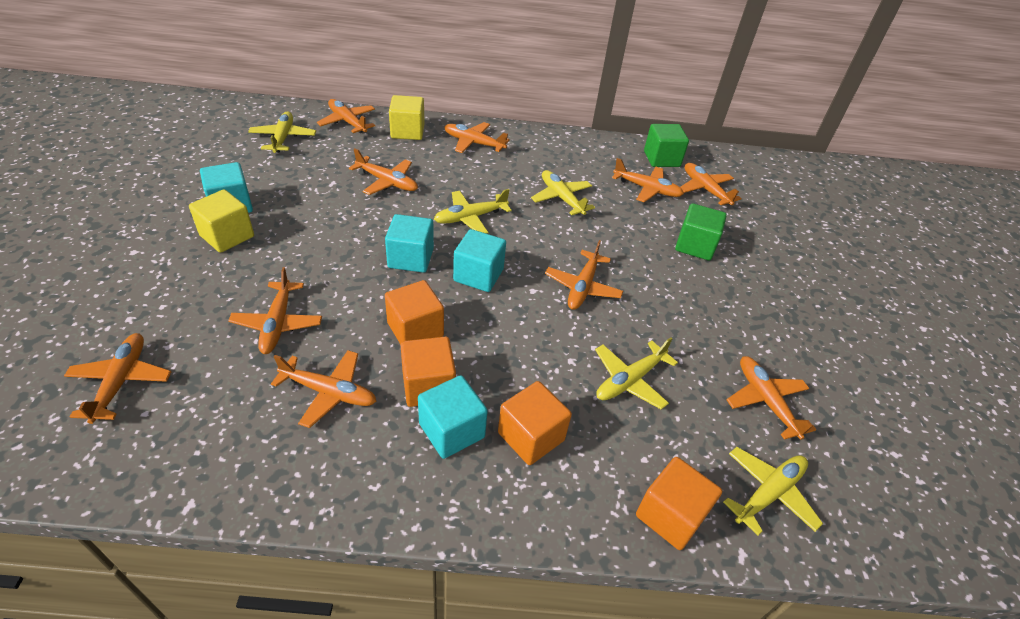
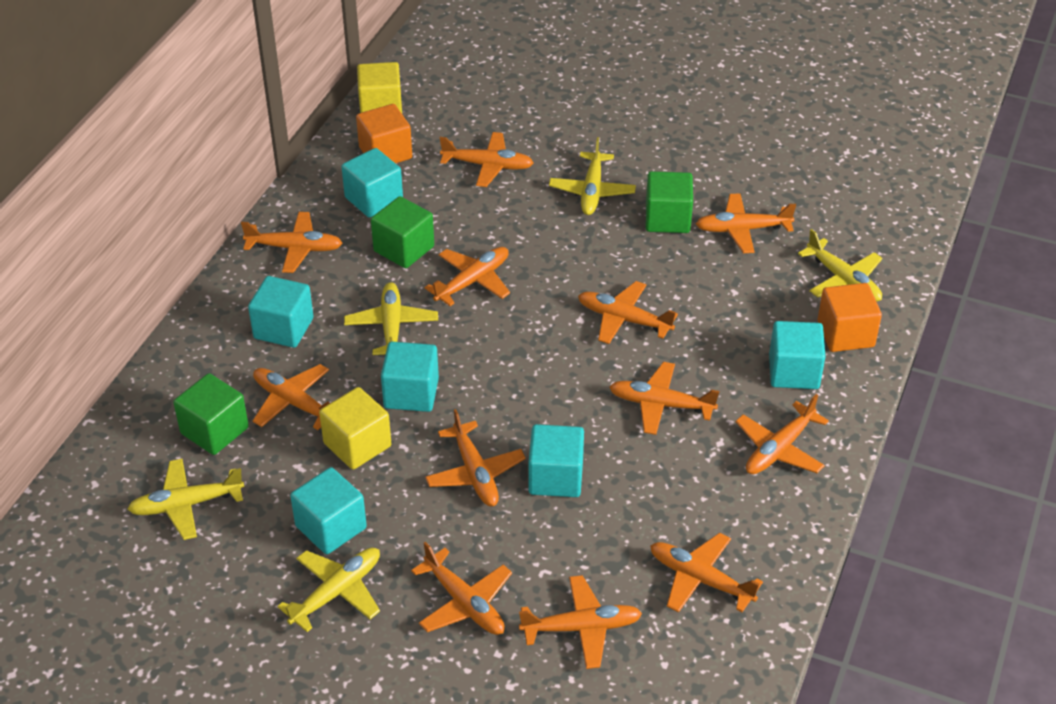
green cube: 2 -> 3
orange cube: 4 -> 2
orange plane: 10 -> 12
turquoise cube: 4 -> 6

